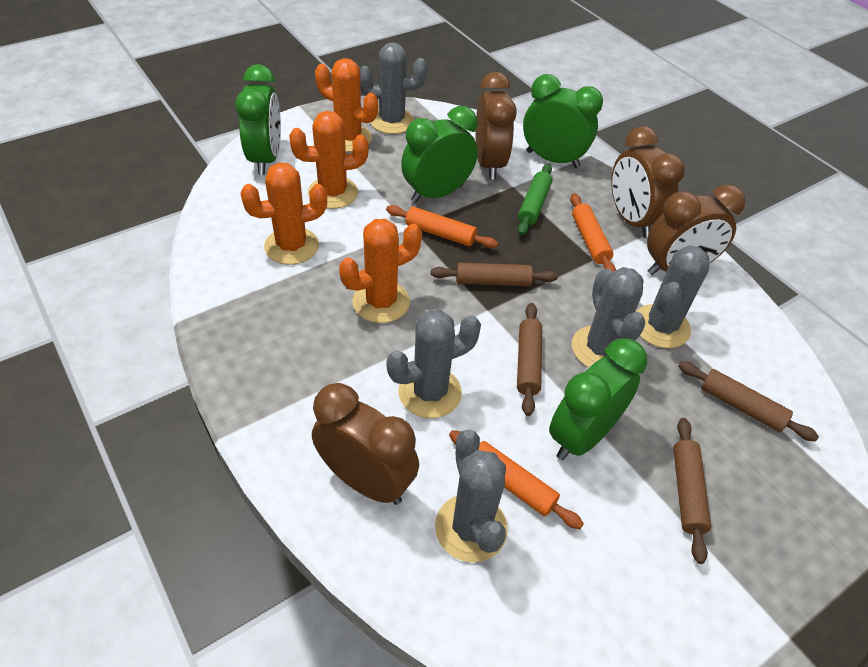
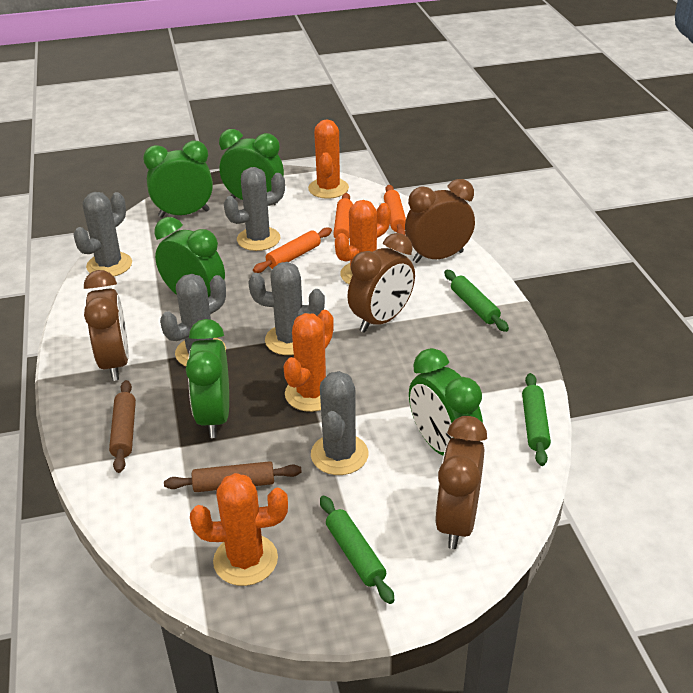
brown rolling pin: 4 -> 2
green clock: 4 -> 5
green rolling pin: 1 -> 3

